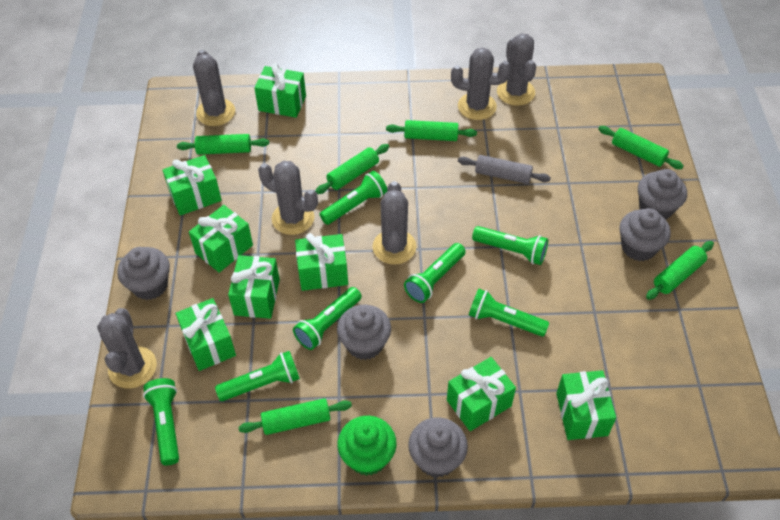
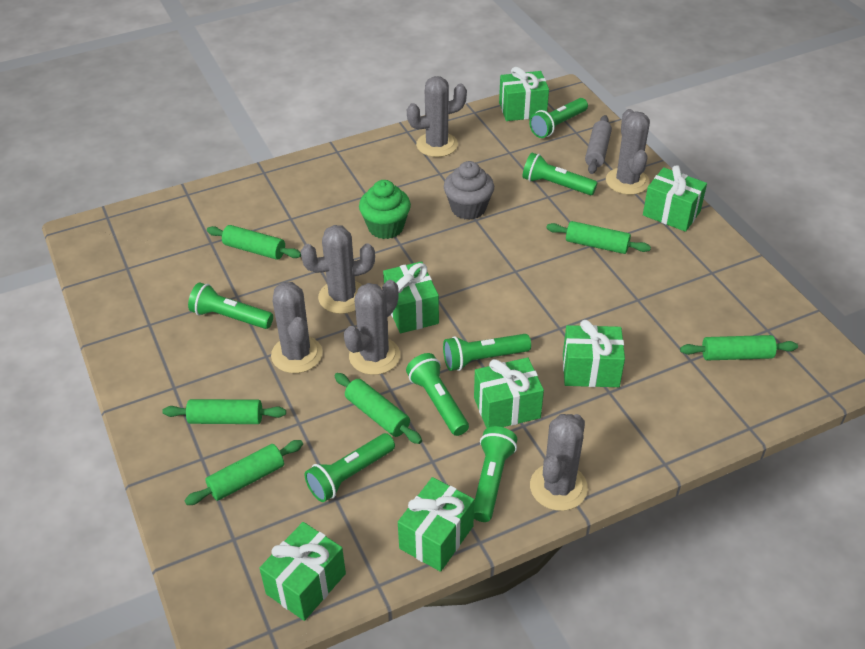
green gift: 8 -> 7
grey cupcake: 5 -> 1

